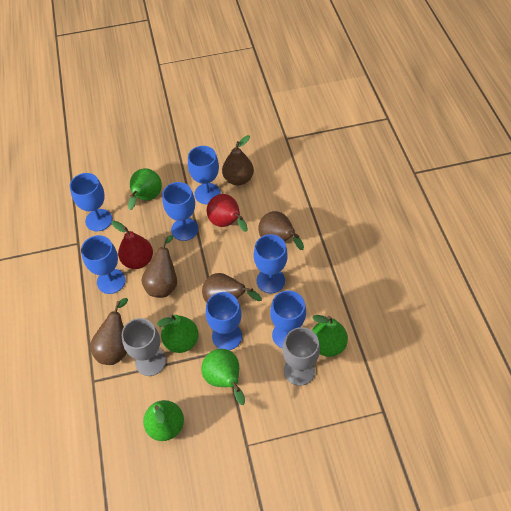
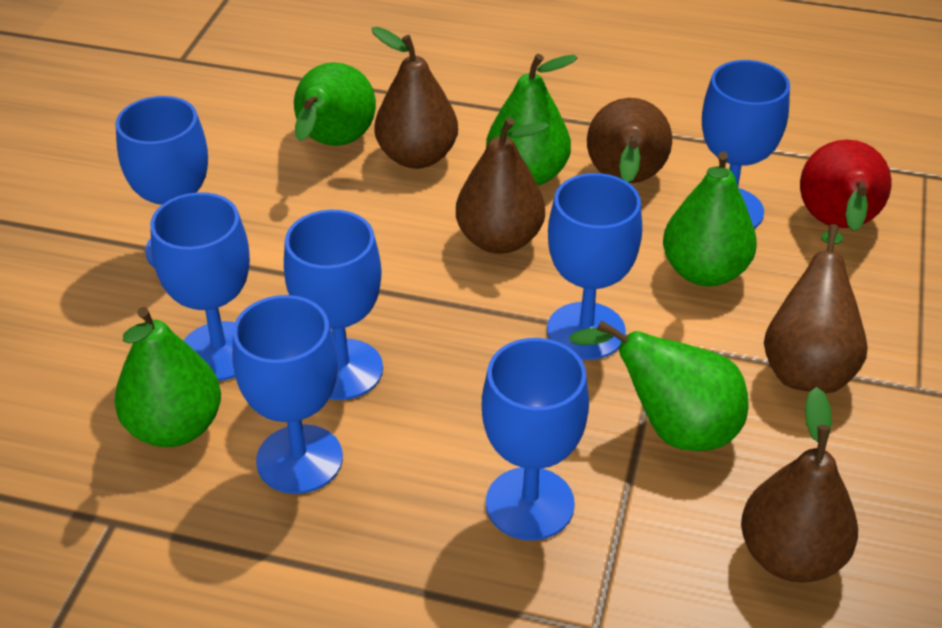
grey goblet: 2 -> 0
red pear: 2 -> 1

